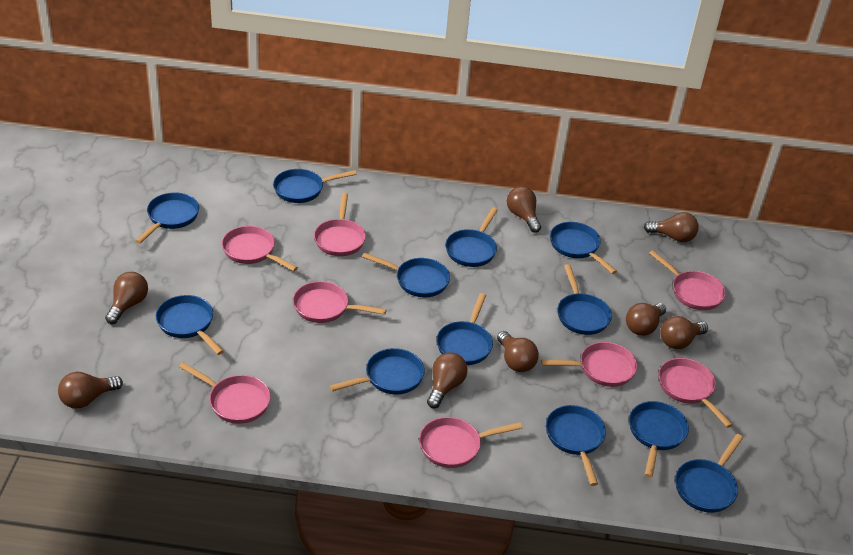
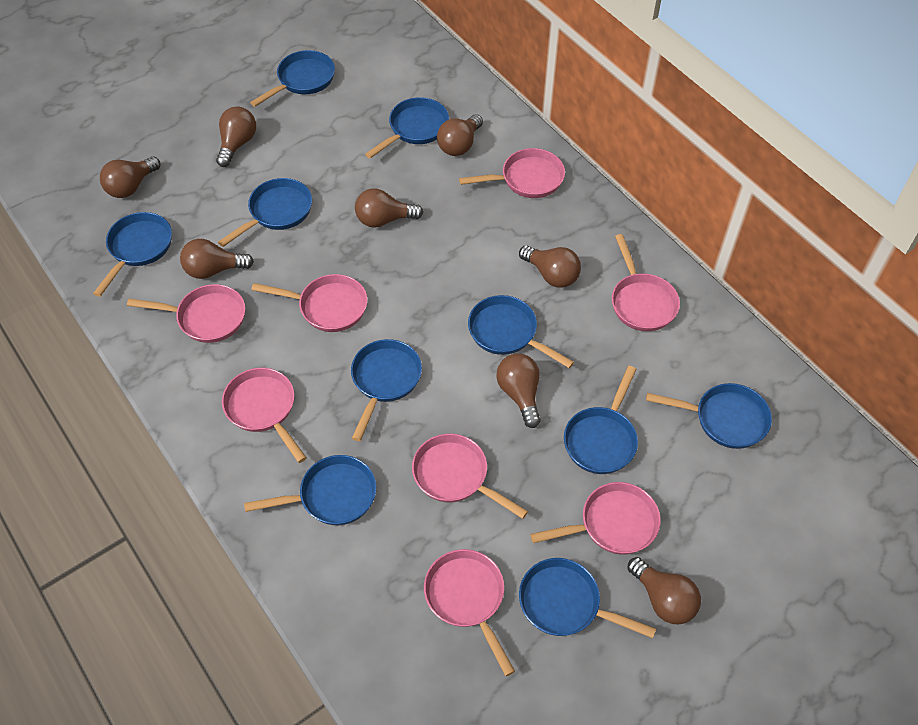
blue pan: 12 -> 10

